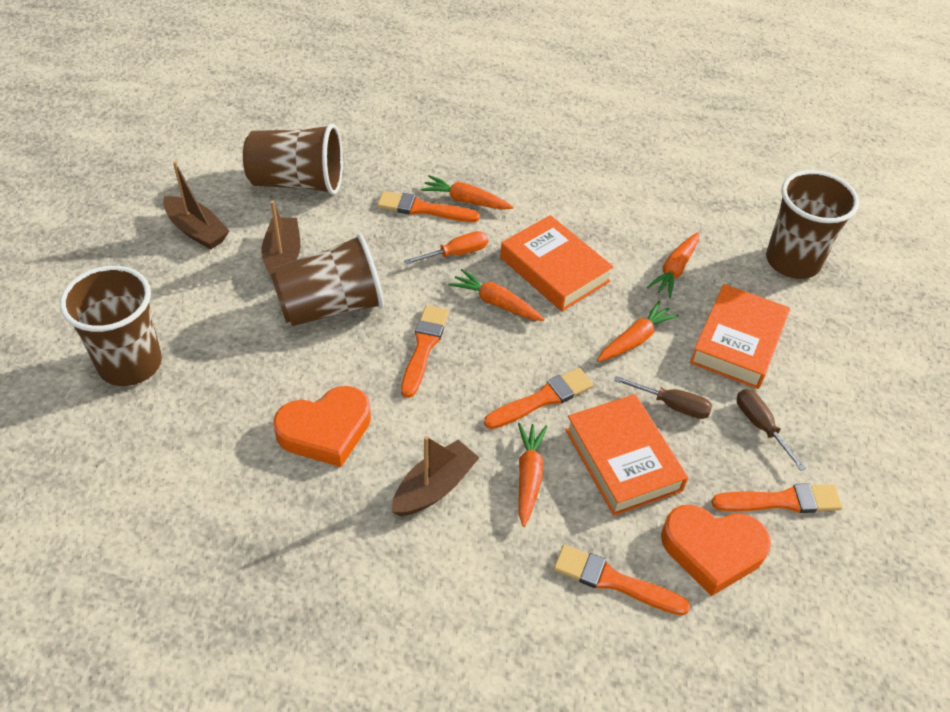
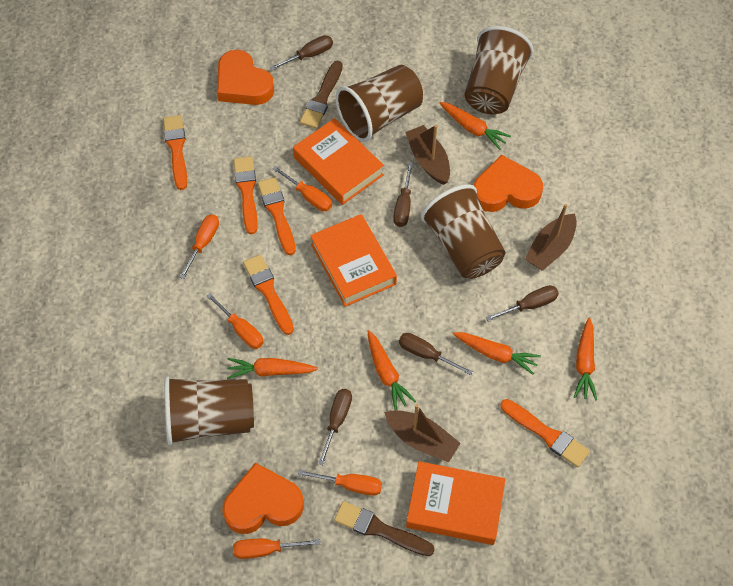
brown brush: 0 -> 2
brown screwdriver: 2 -> 5
orange heart: 2 -> 3
orange screwdriver: 1 -> 5

